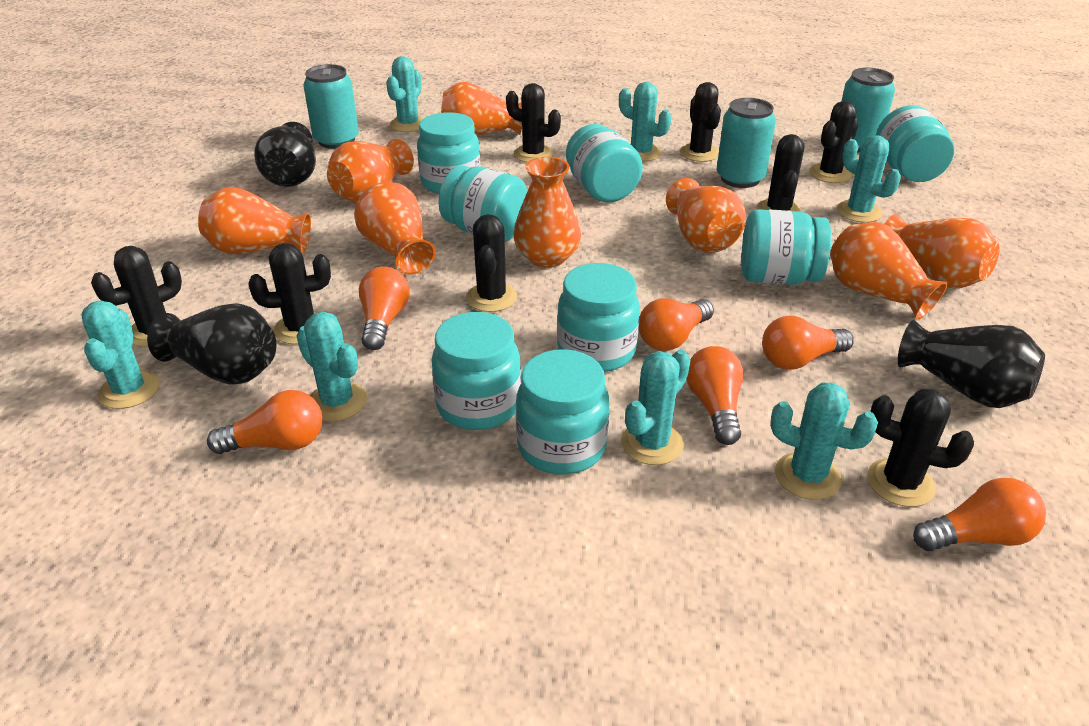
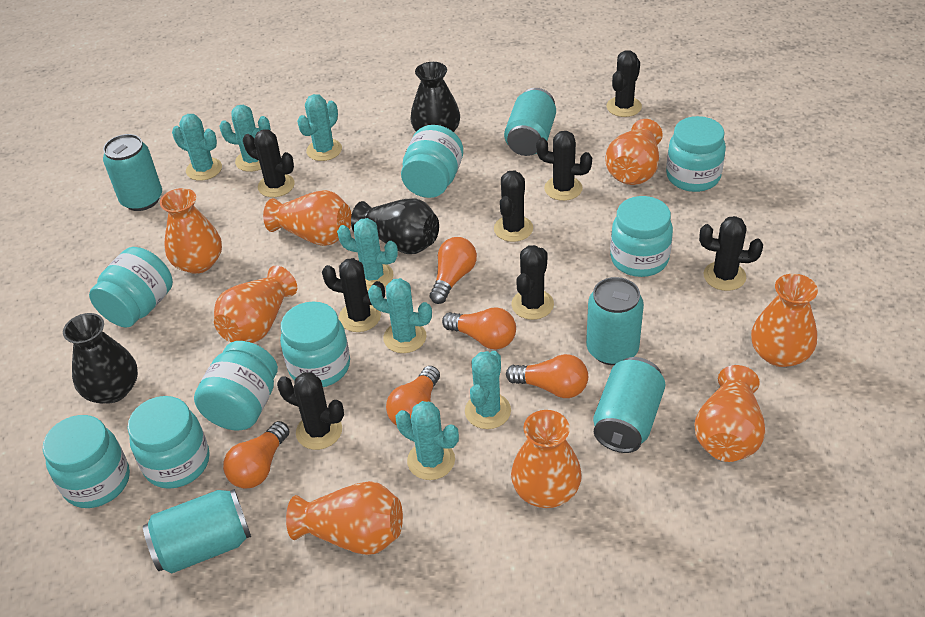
orange light bulb: 6 -> 5
turquoise can: 3 -> 5

